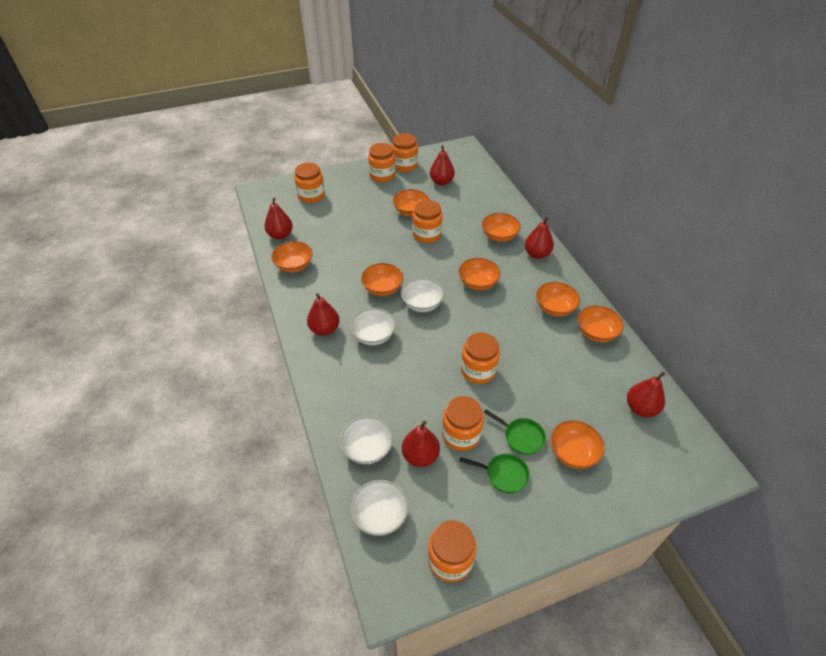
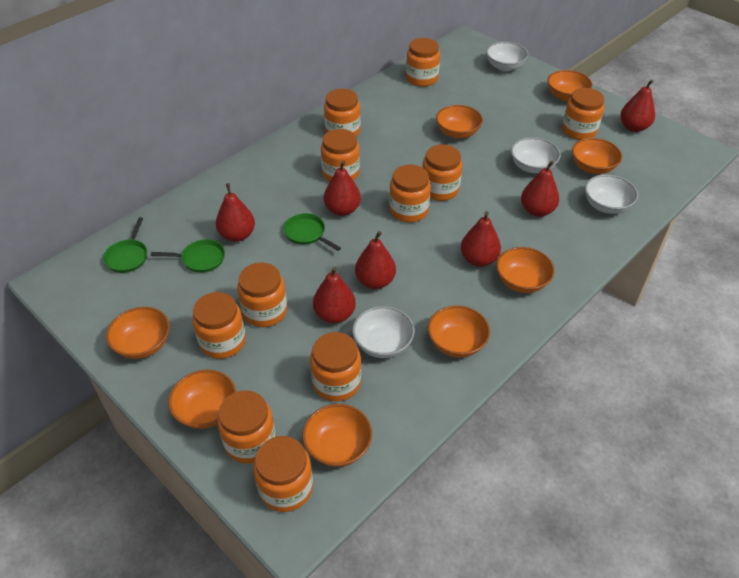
green pan: 2 -> 3
orange jar: 7 -> 11
red pear: 6 -> 7

